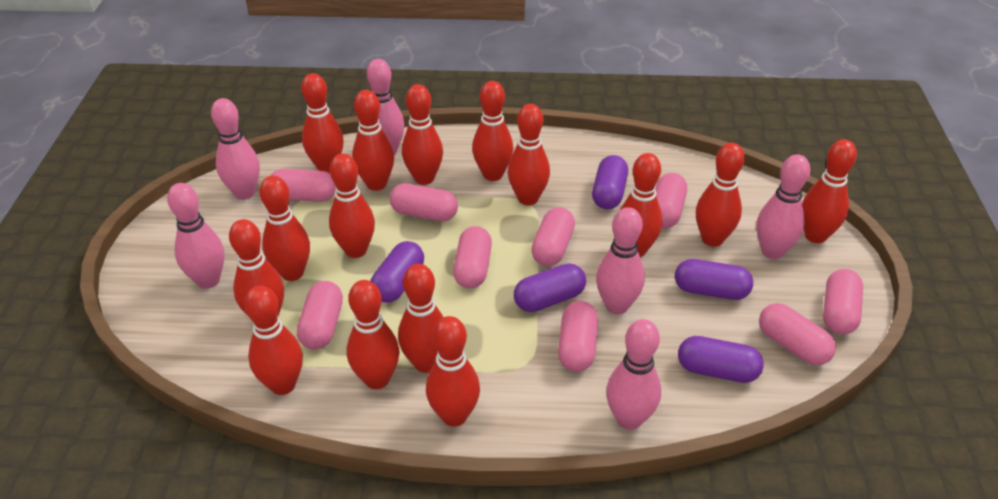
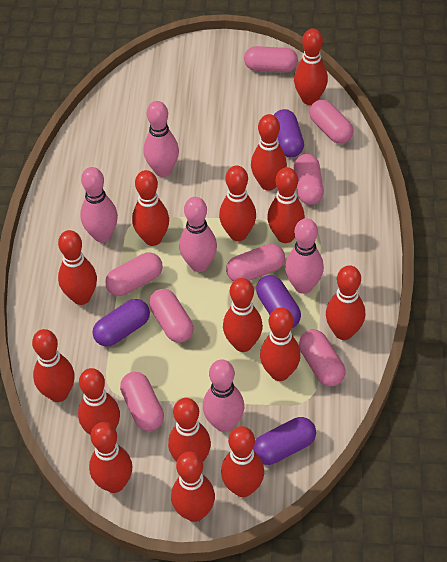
pink bowling pin: 6 -> 5
pink capsule: 9 -> 8
purple capsule: 5 -> 4

